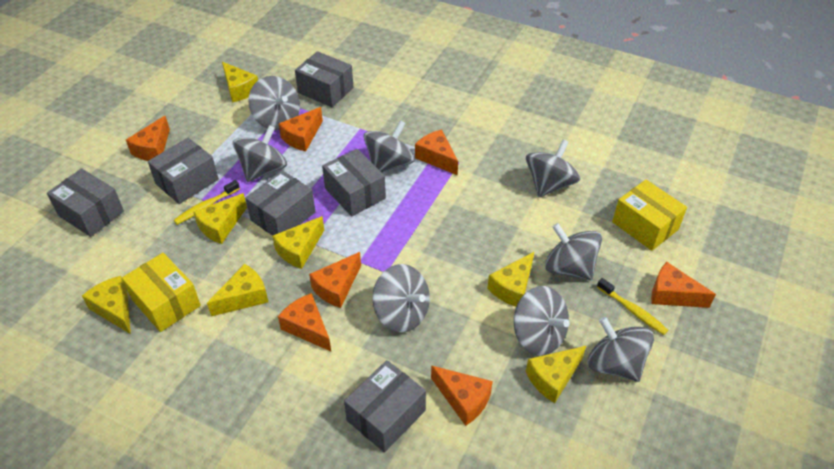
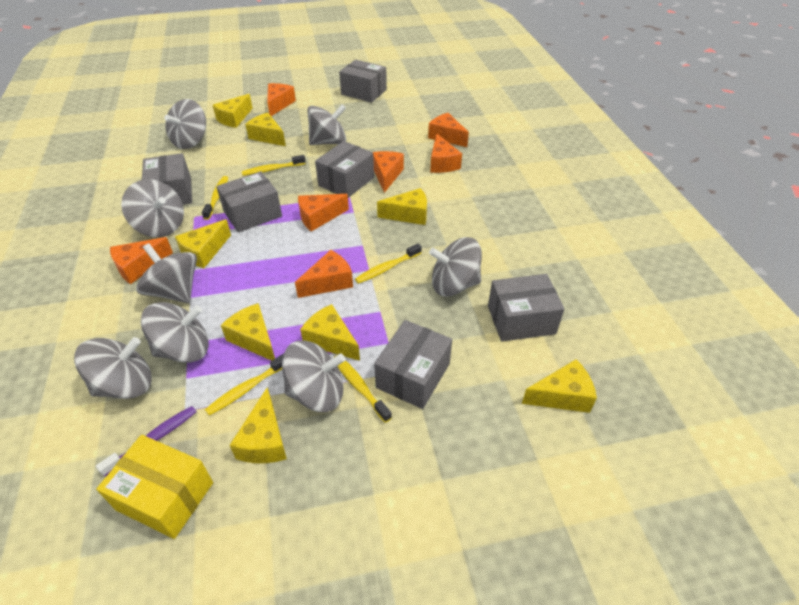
purple toothbrush: 0 -> 1
yellow box: 2 -> 1
yellow cheese: 7 -> 8
yellow toothbrush: 2 -> 5

